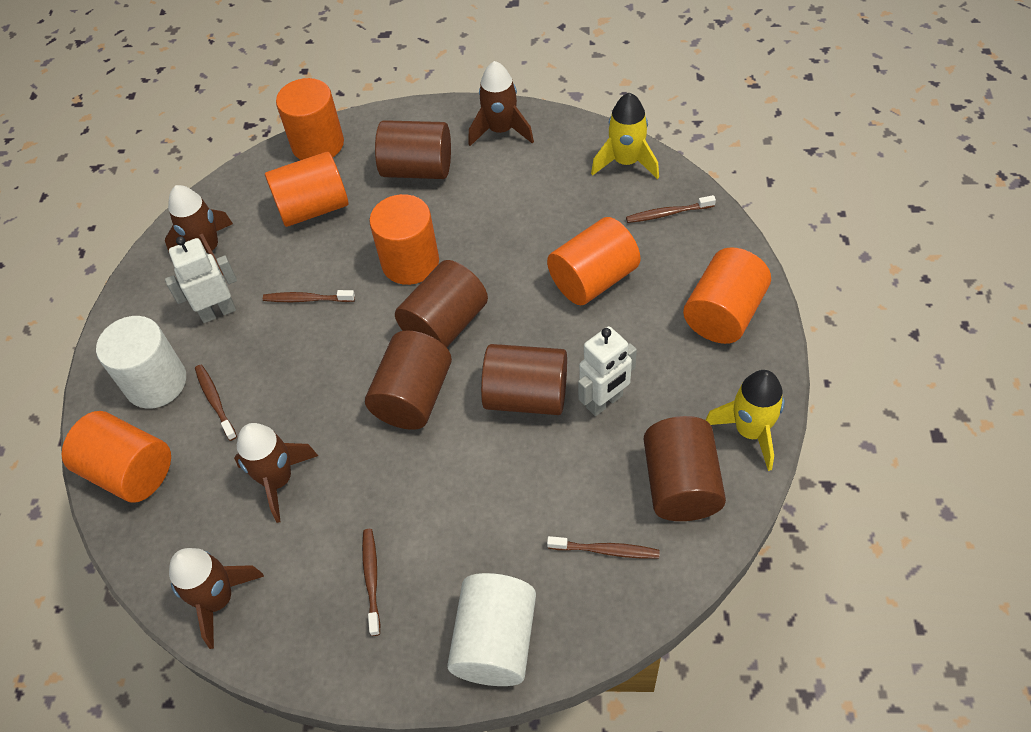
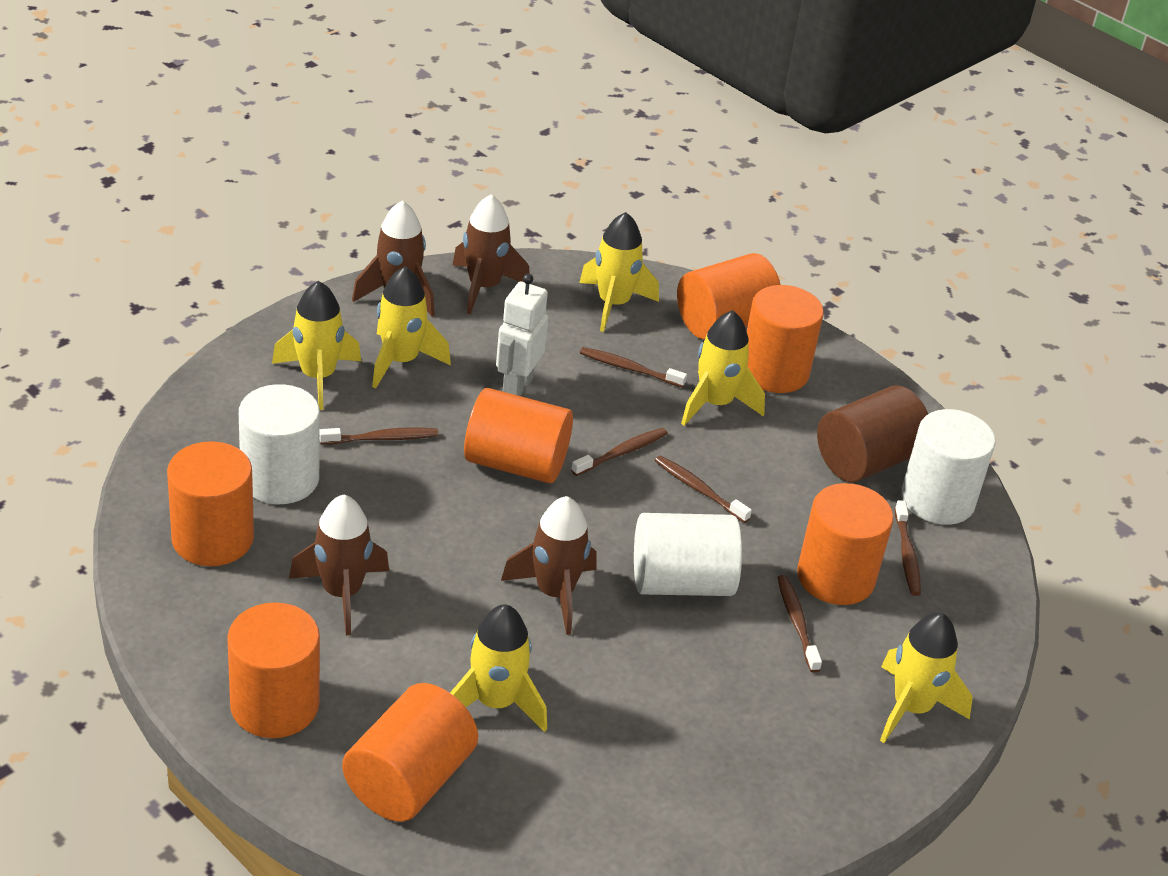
brown cylinder: 5 -> 1
brown toothbrush: 5 -> 6
orange cylinder: 6 -> 7
white cylinder: 2 -> 3
white robot: 2 -> 1
yellow rocket: 2 -> 6

